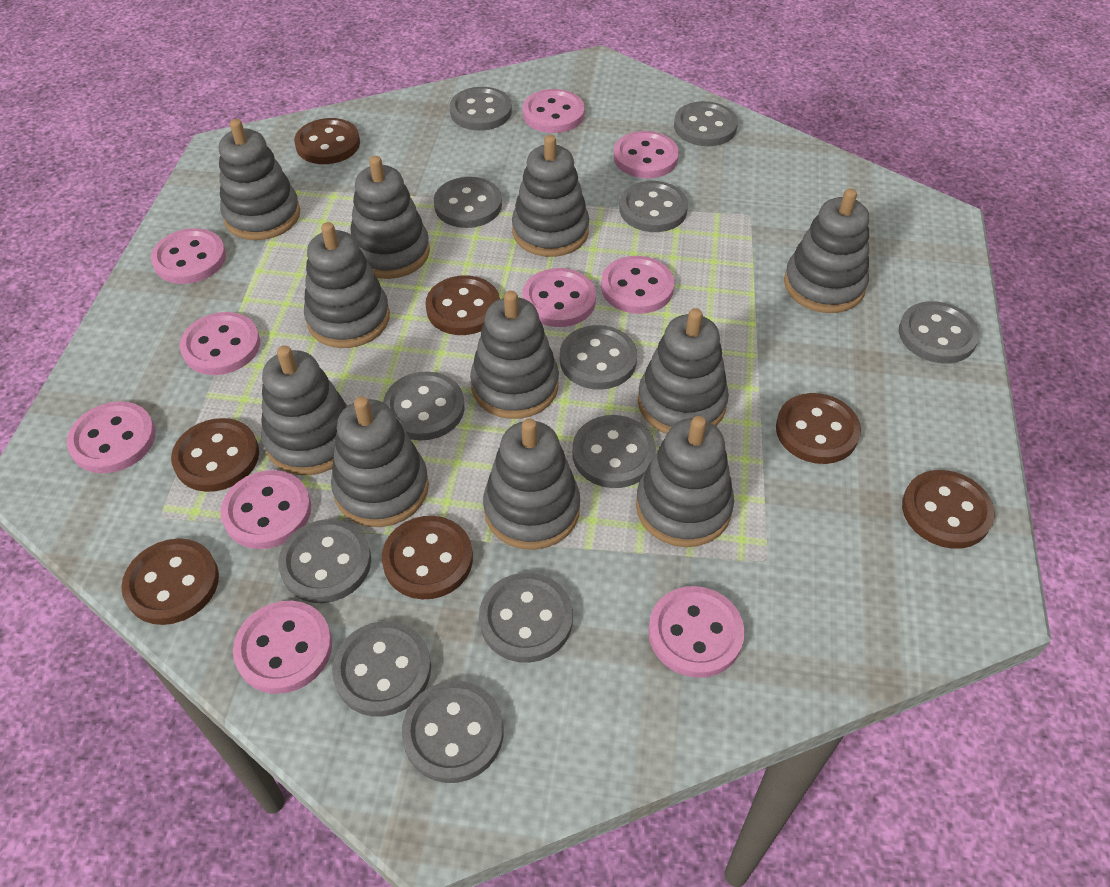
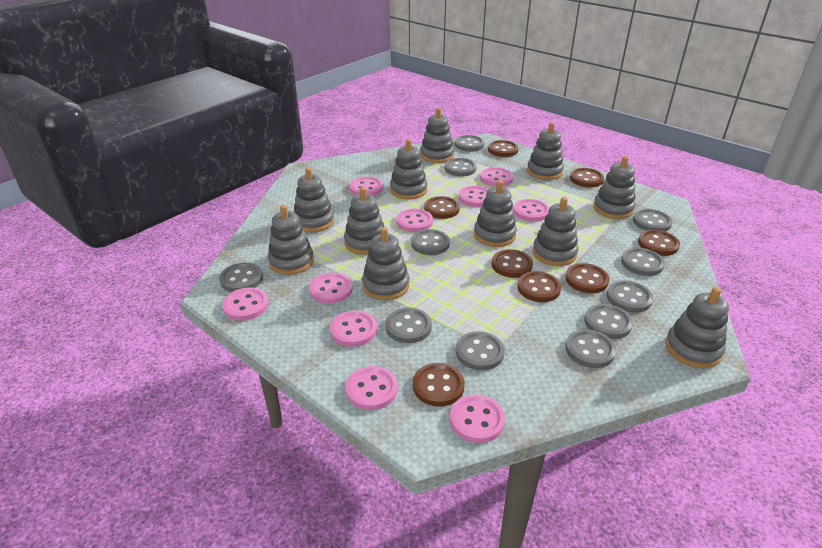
brown button: 7 -> 8
grey button: 12 -> 11

